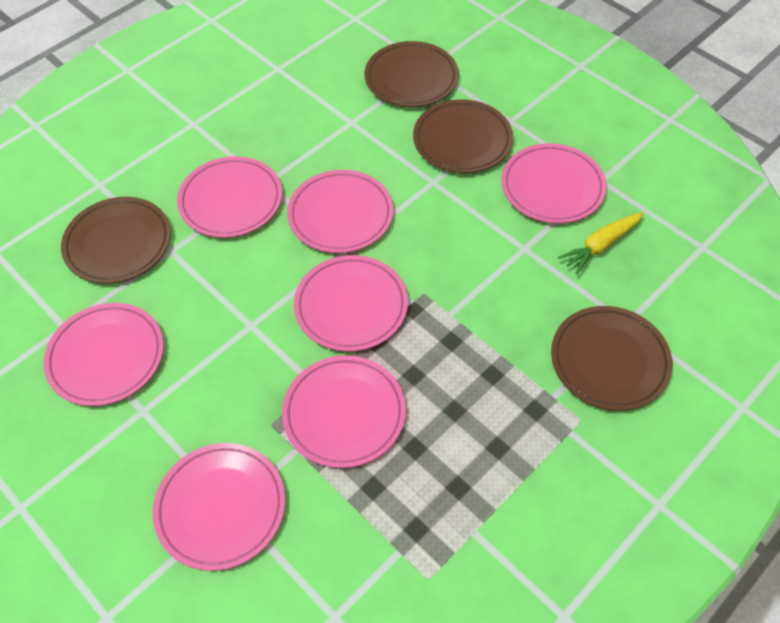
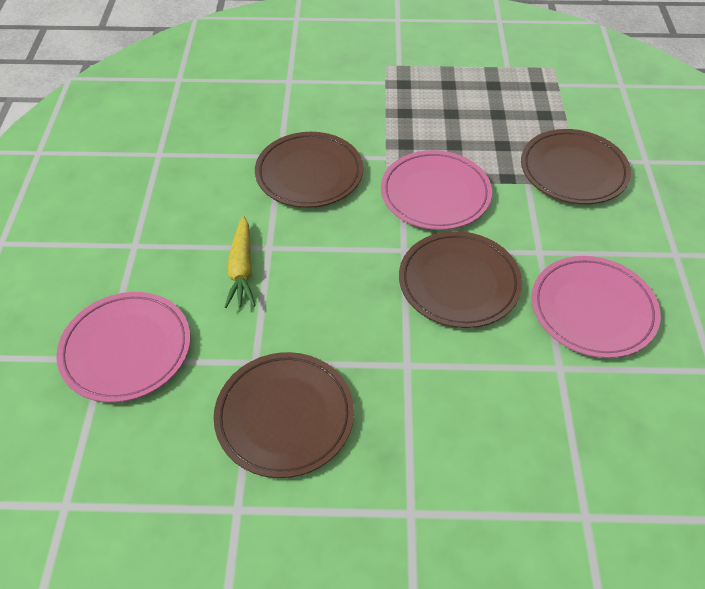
pink plate: 7 -> 3

